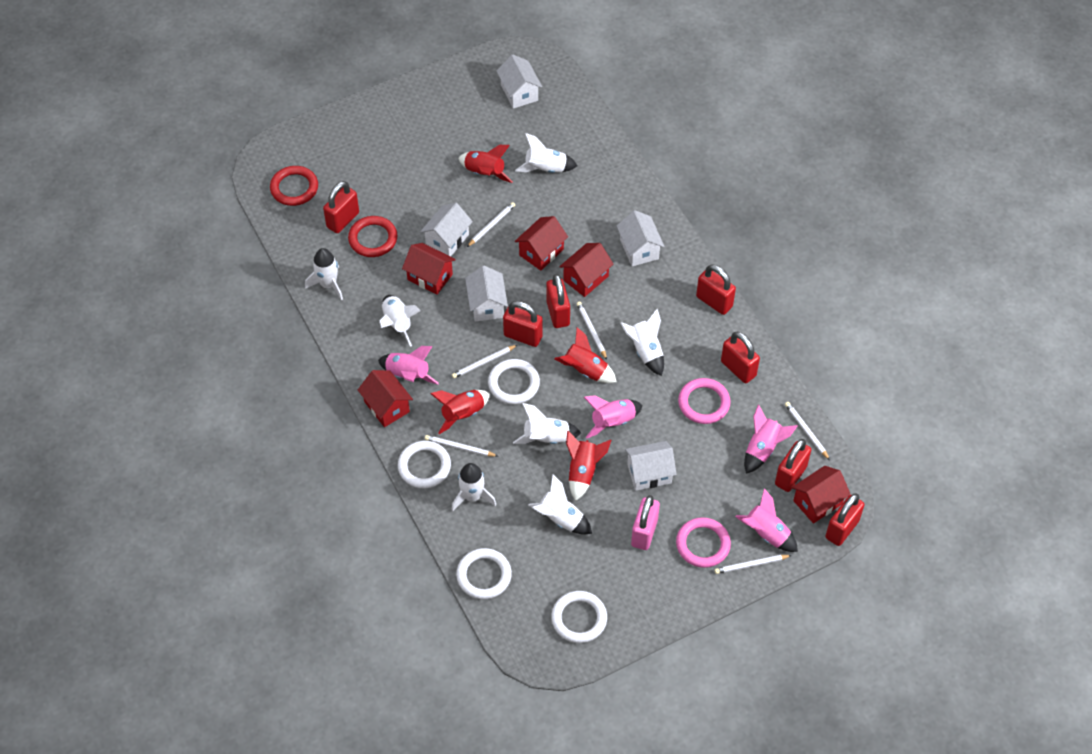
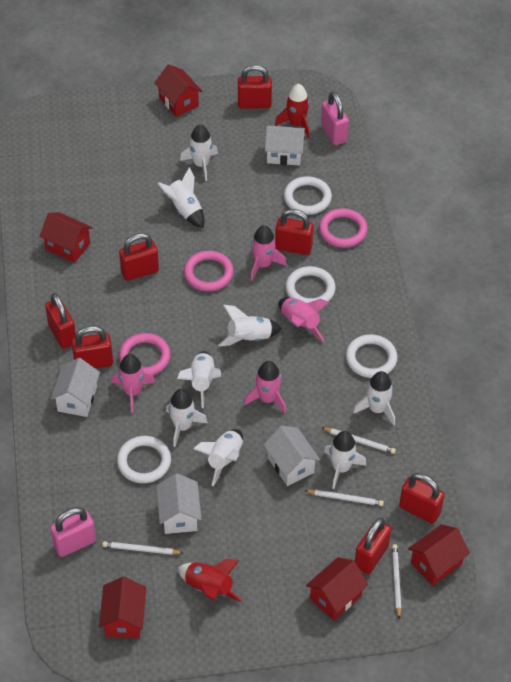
pink padlock: 1 -> 2
pink ring: 2 -> 3
red ring: 2 -> 0
red rocket: 4 -> 2
white house: 5 -> 4
white pencil: 6 -> 4
white rocket: 7 -> 8

